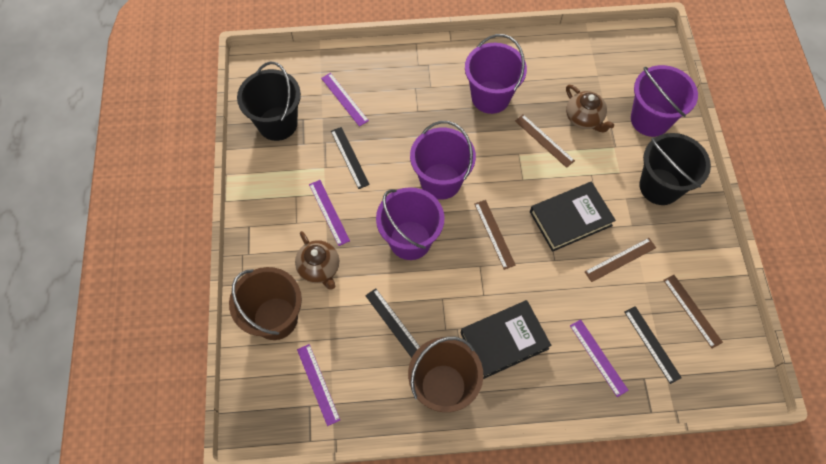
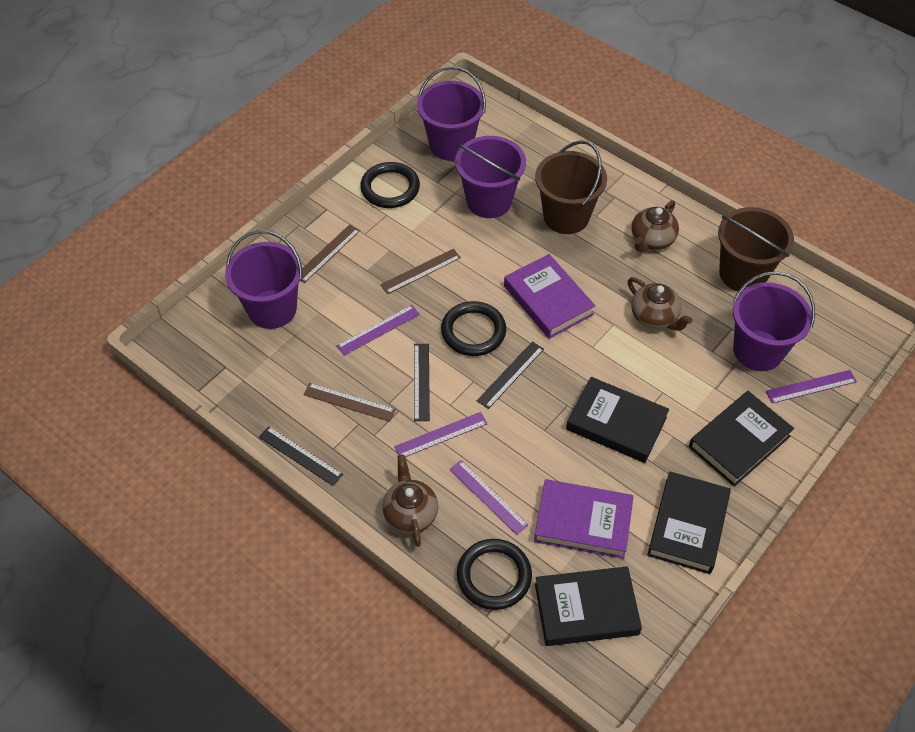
black book: 2 -> 4
black bucket: 2 -> 0
black ring: 0 -> 3
brown ruler: 4 -> 3
brown teapot: 2 -> 3
purple book: 0 -> 2

